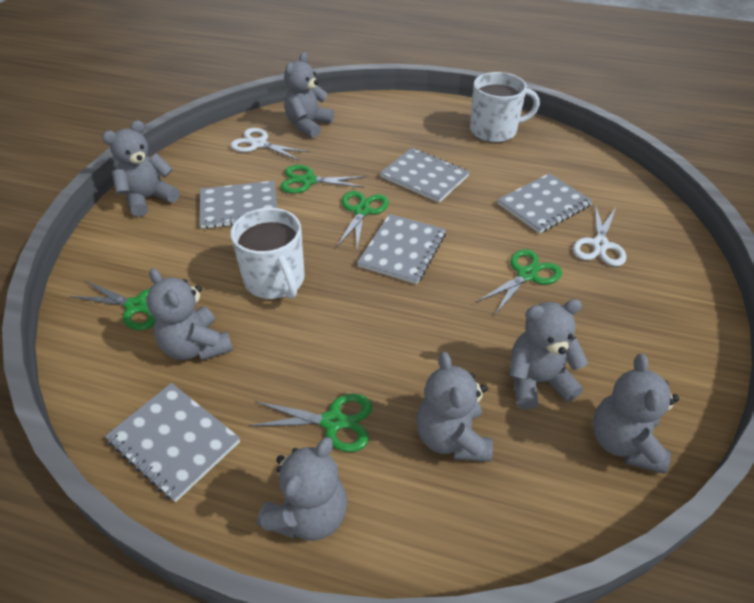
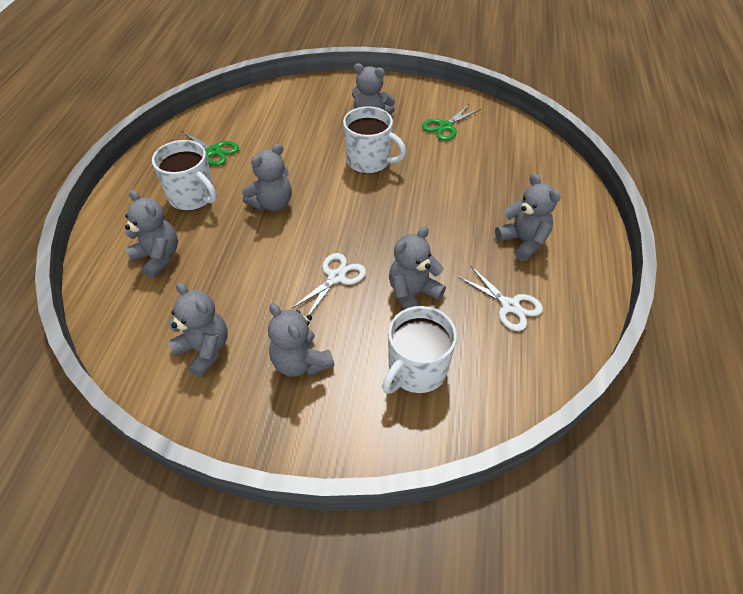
green scissors: 5 -> 2
grey notebook: 5 -> 0
white mug: 2 -> 3

